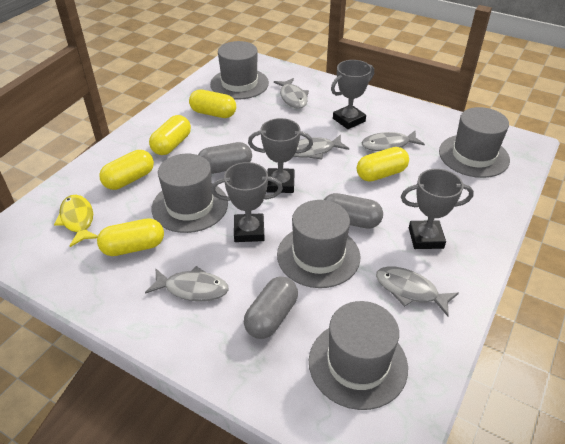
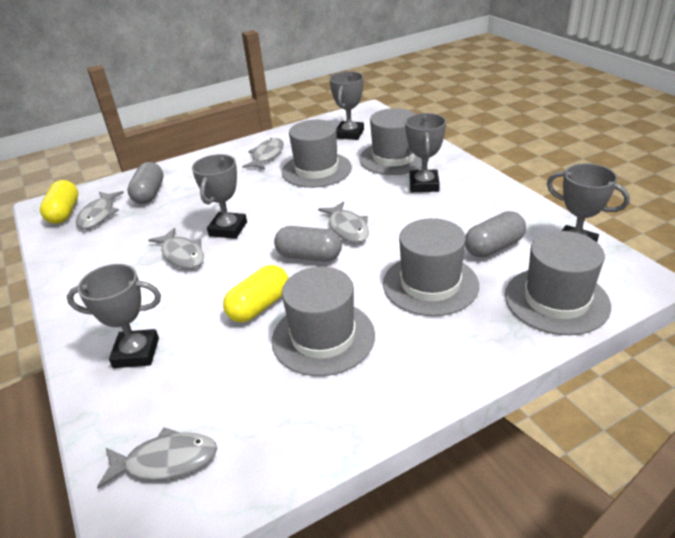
grey trophy: 4 -> 5
yellow capsule: 5 -> 2
yellow fish: 1 -> 0

